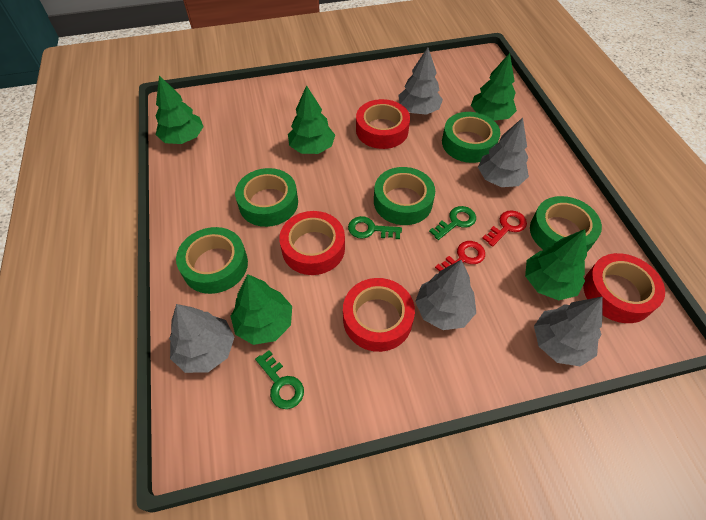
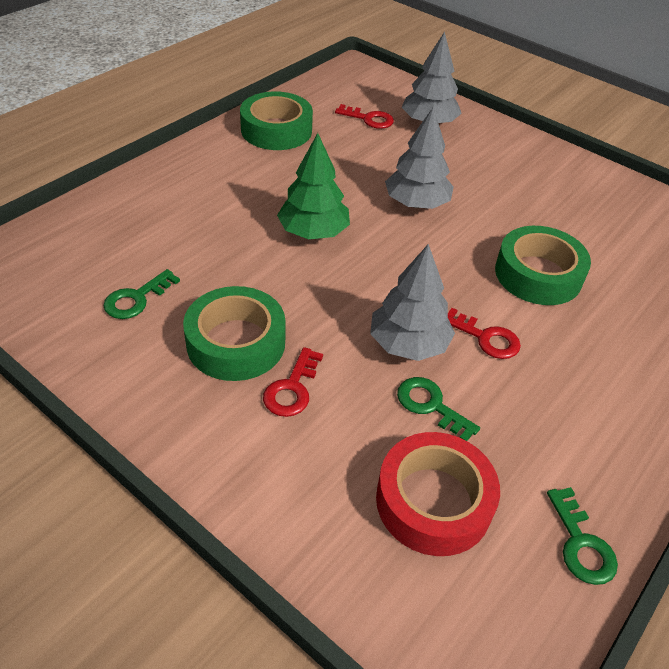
green tape: 5 -> 3
green tree: 5 -> 1
grey tree: 5 -> 3
red key: 2 -> 3
red tape: 4 -> 1

